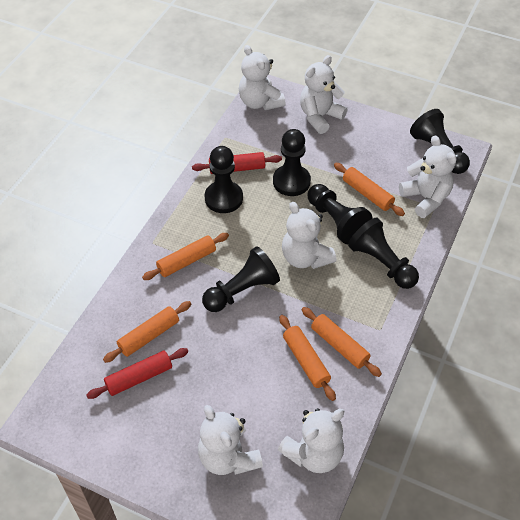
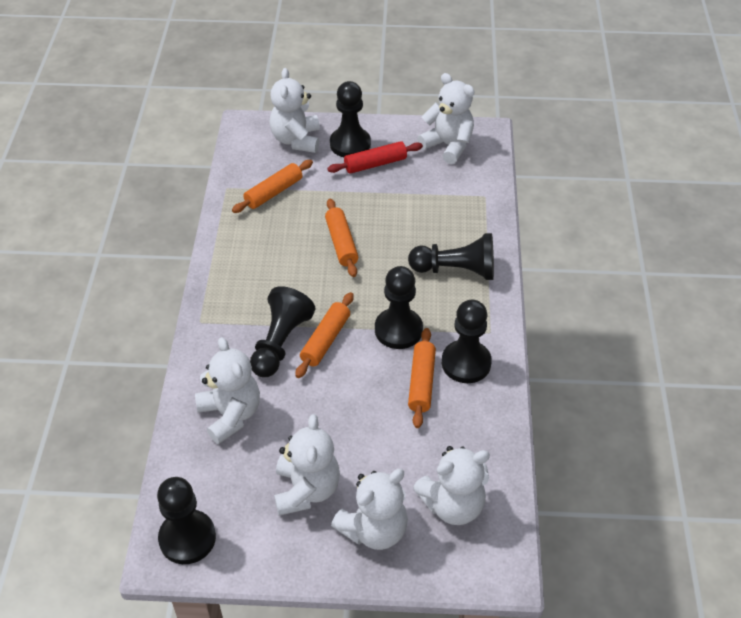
orange rolling pin: 5 -> 4
red rolling pin: 2 -> 1

